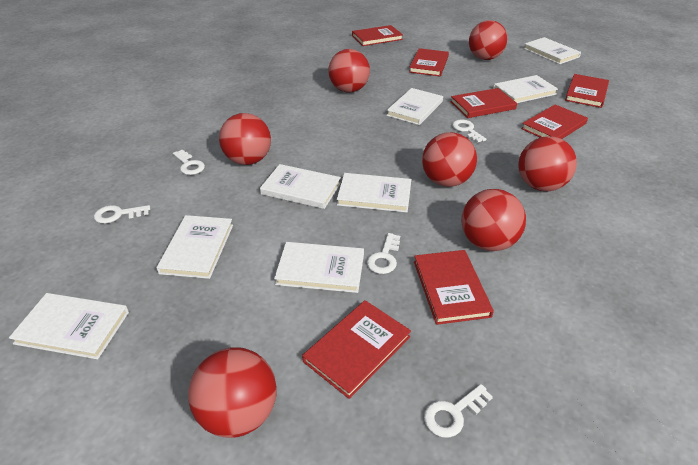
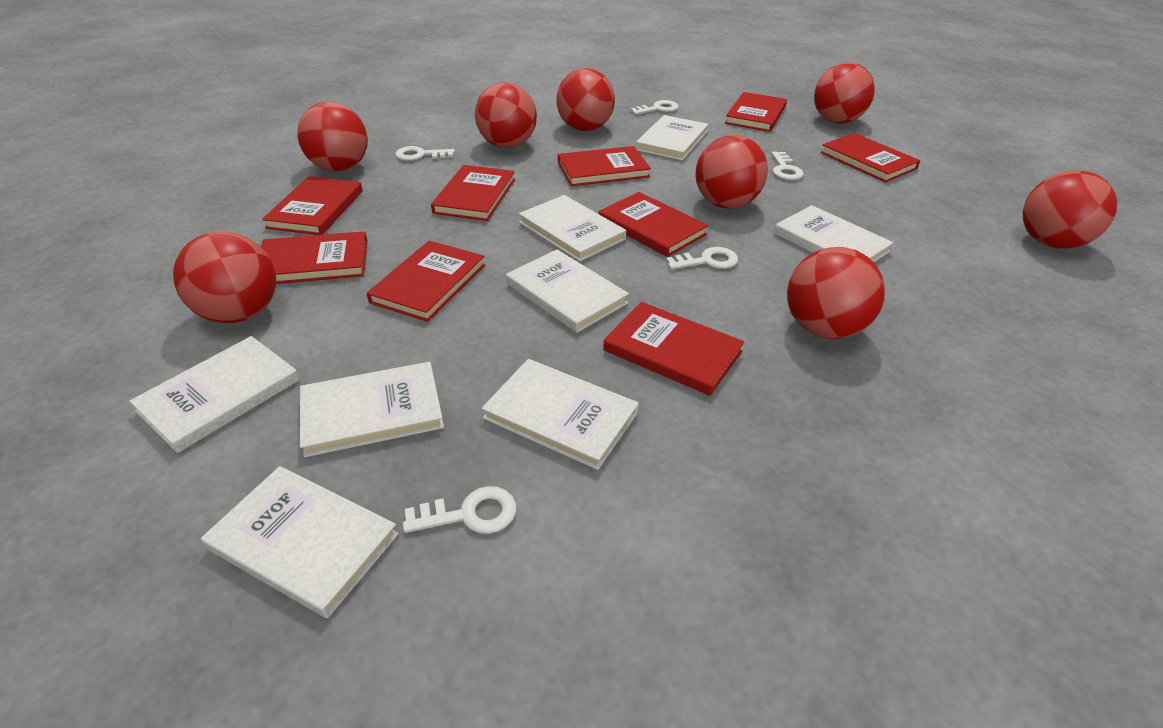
red ball: 7 -> 8
red book: 7 -> 9

